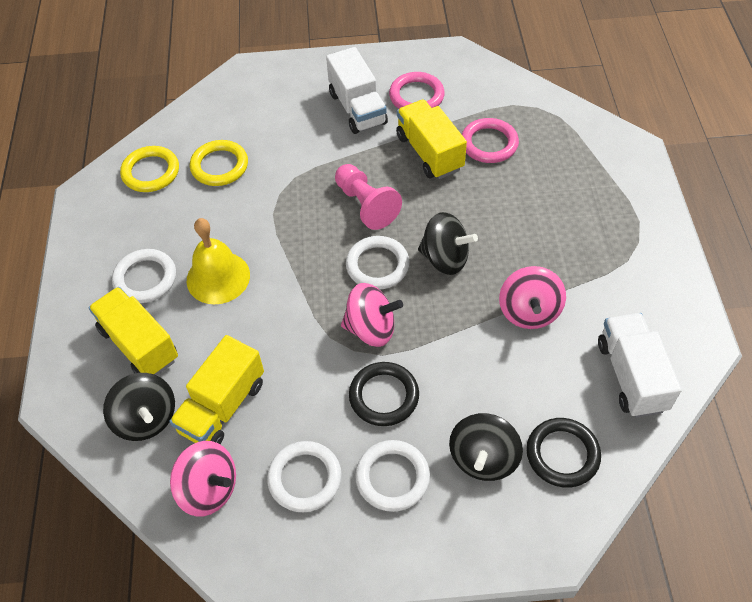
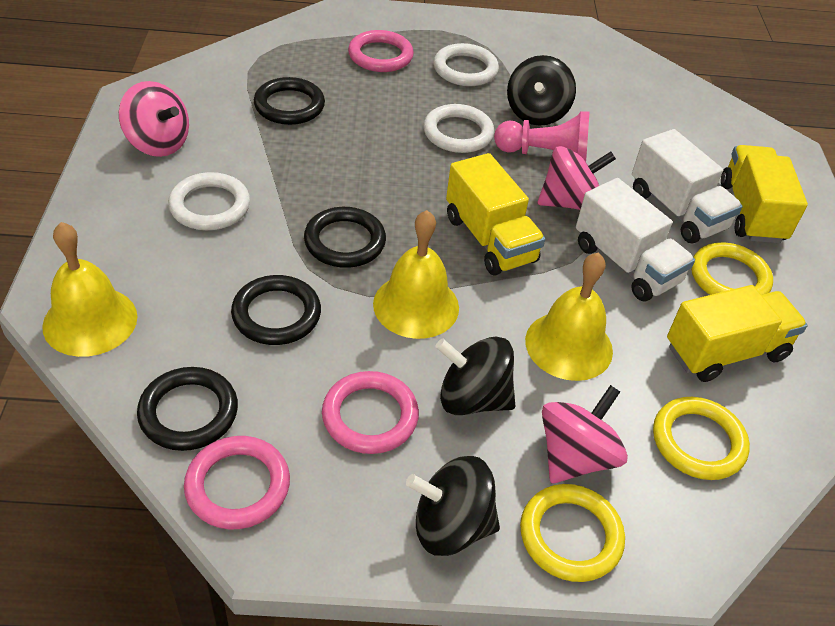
black ring: 2 -> 4
pink ring: 2 -> 3
white ring: 4 -> 3
yellow bell: 1 -> 3
yellow ring: 2 -> 3

